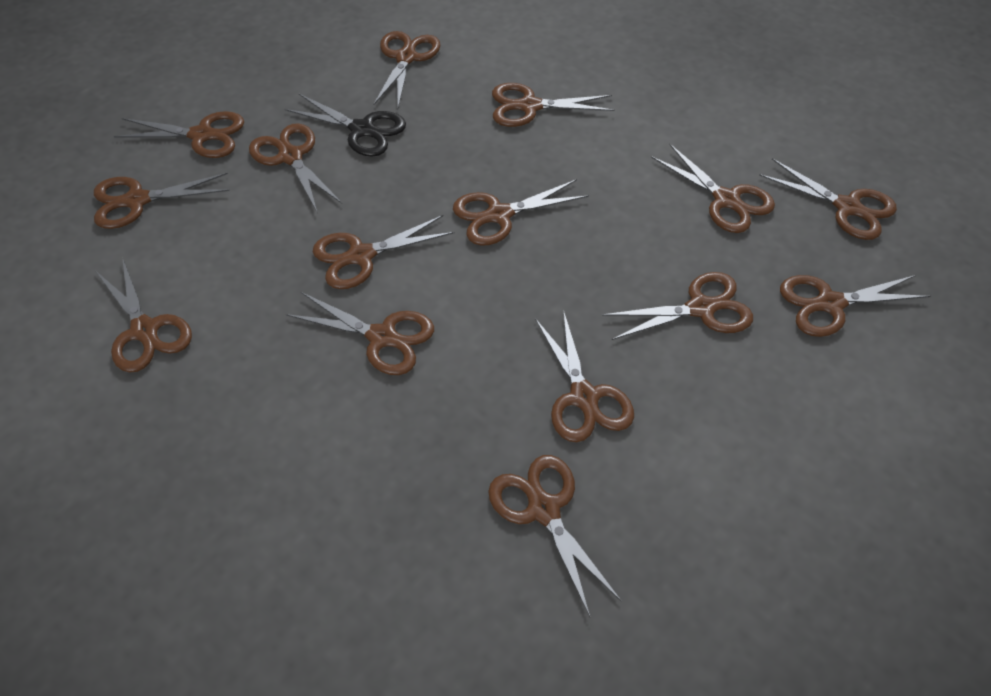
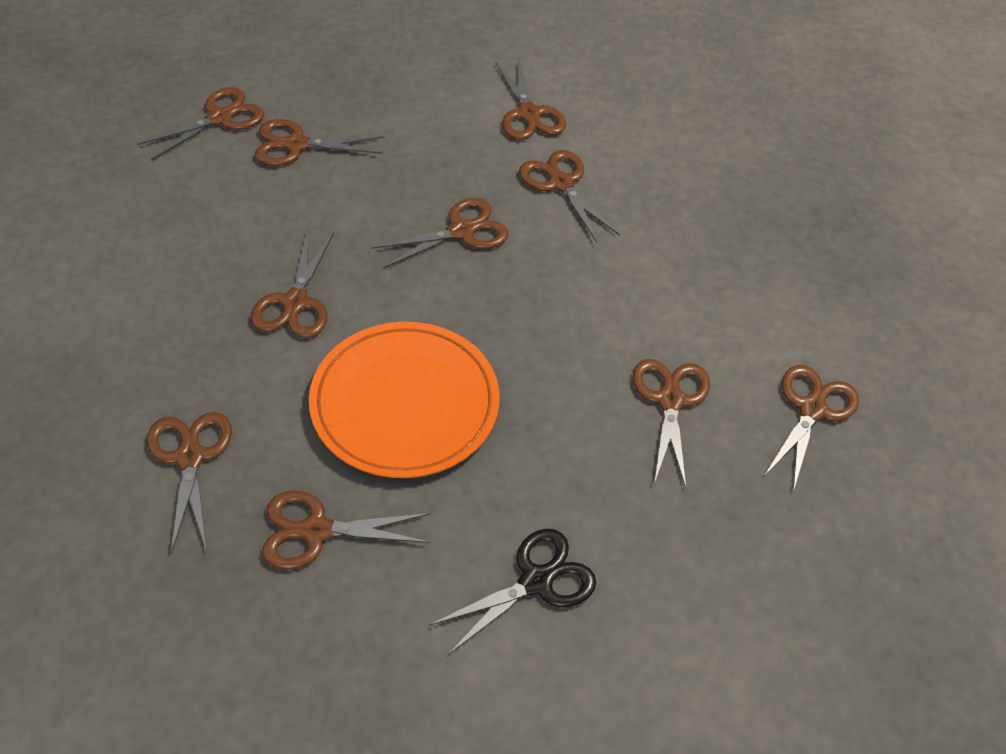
brown scissors: 15 -> 10
orange plate: 0 -> 1

